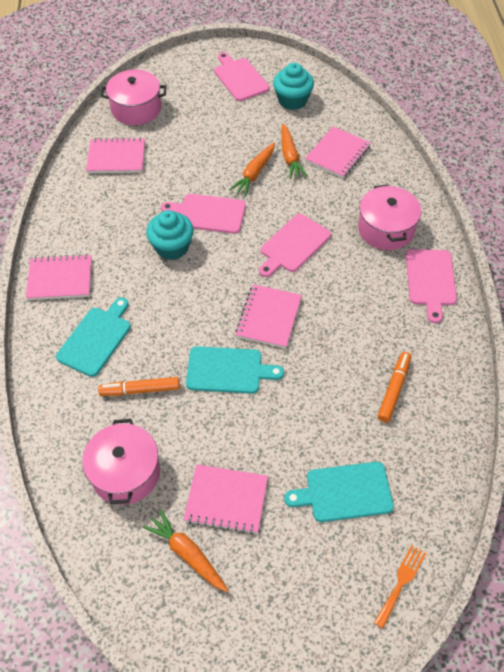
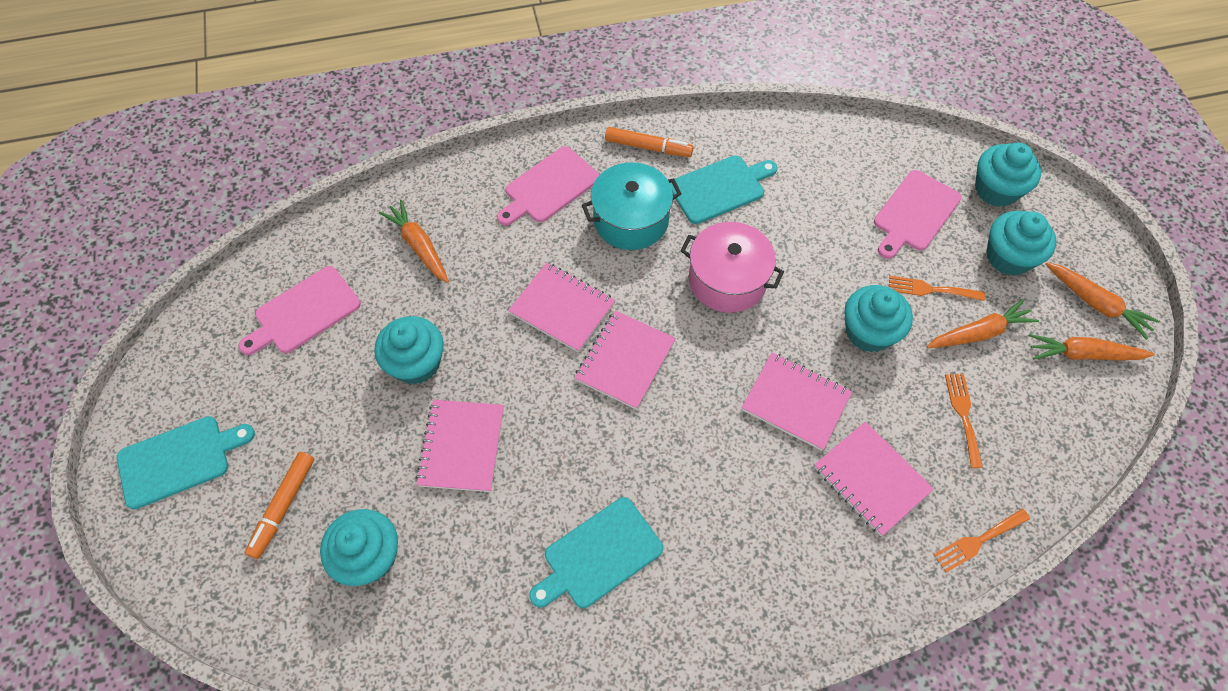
orange carrot: 3 -> 4
orange fork: 1 -> 3
pink cutting board: 4 -> 3
pink pot: 3 -> 1
turquoise cupcake: 2 -> 5
turquoise pot: 0 -> 1

